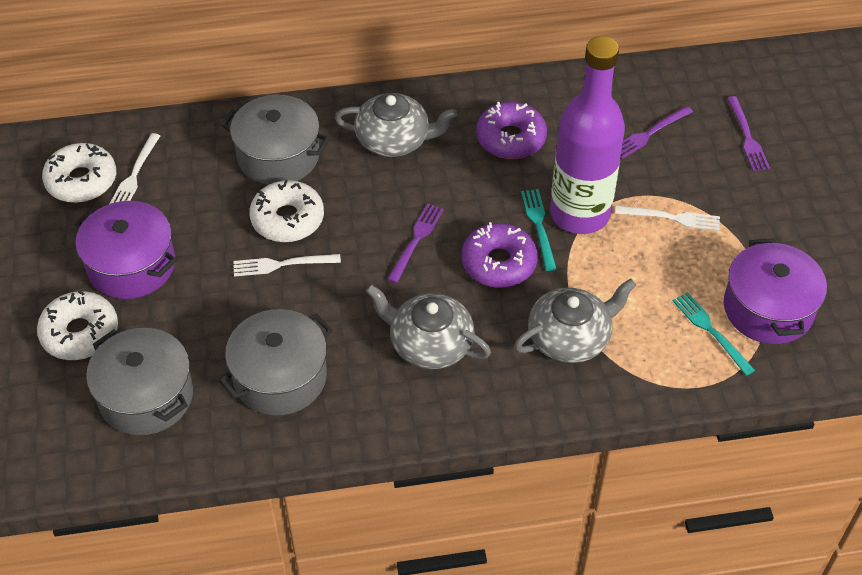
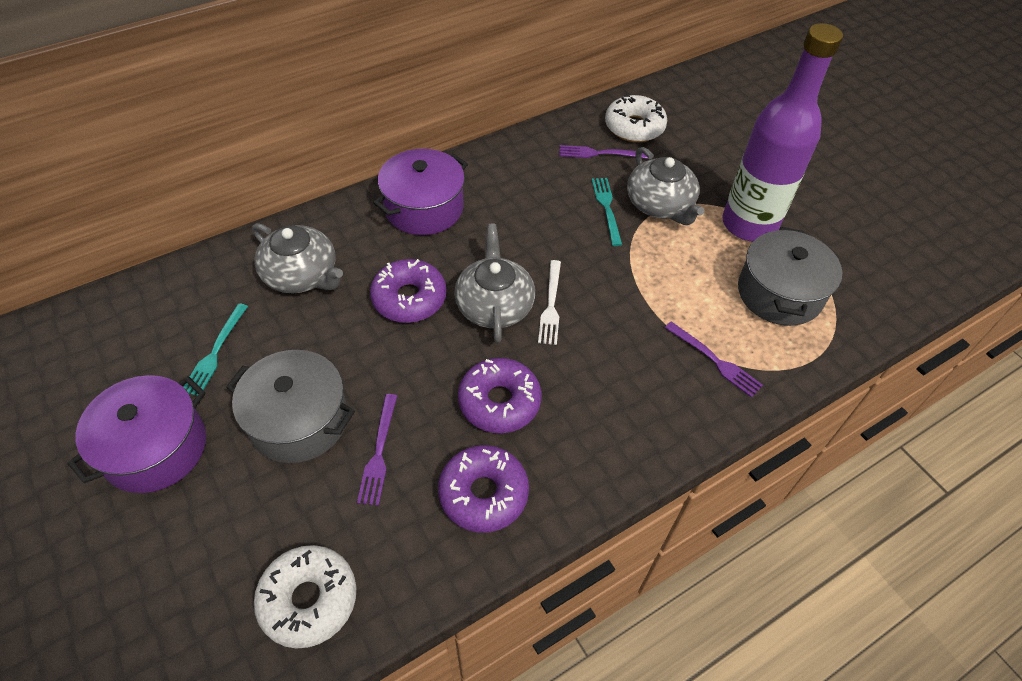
grey pot: 3 -> 2
purple donut: 2 -> 3
white donut: 3 -> 2
white fork: 3 -> 1

